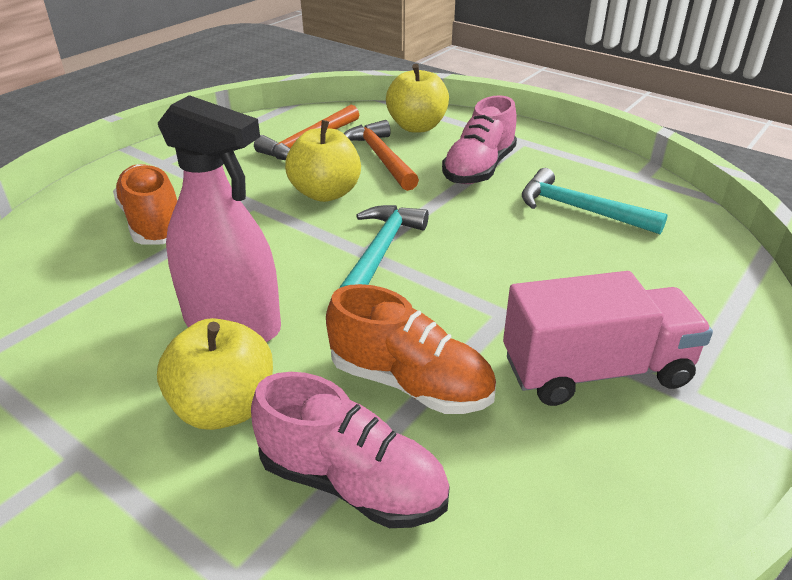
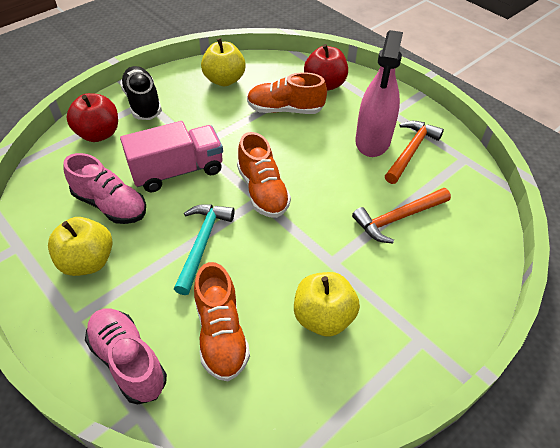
black shoe: 0 -> 1
orange shoe: 2 -> 3
red apple: 0 -> 2
turquoise hammer: 2 -> 1

